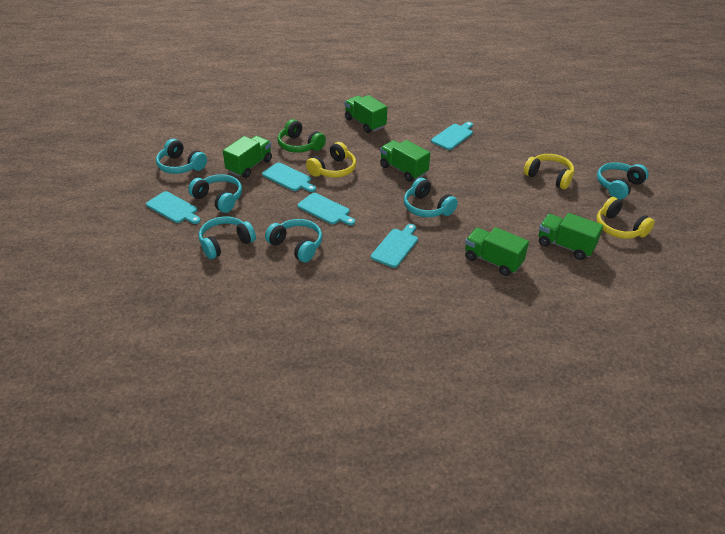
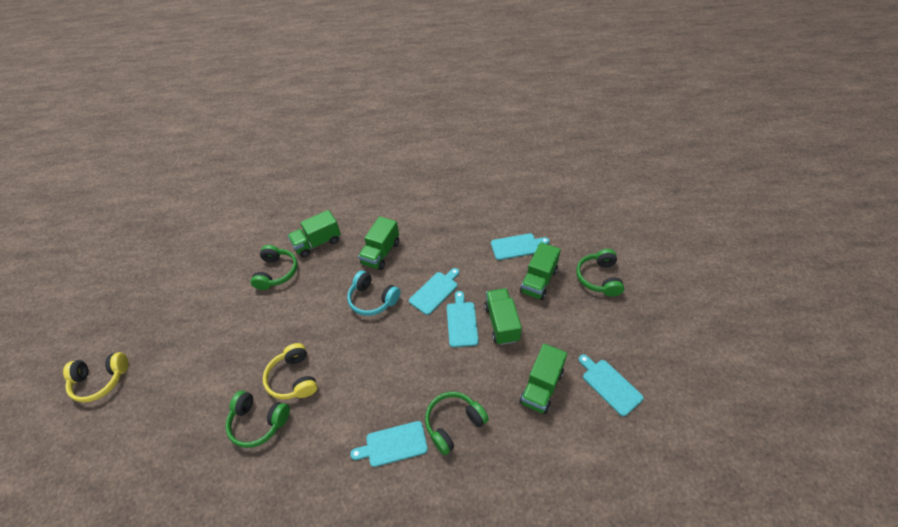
green headphones: 1 -> 4
turquoise headphones: 6 -> 1
yellow headphones: 3 -> 2

